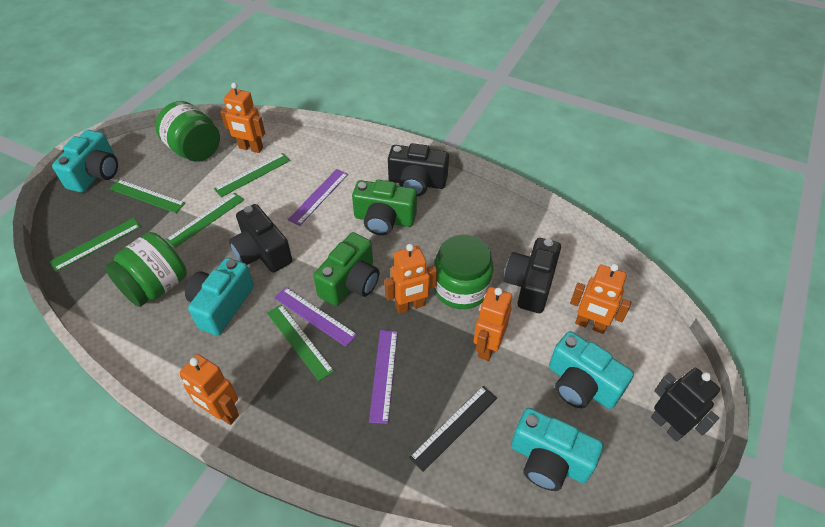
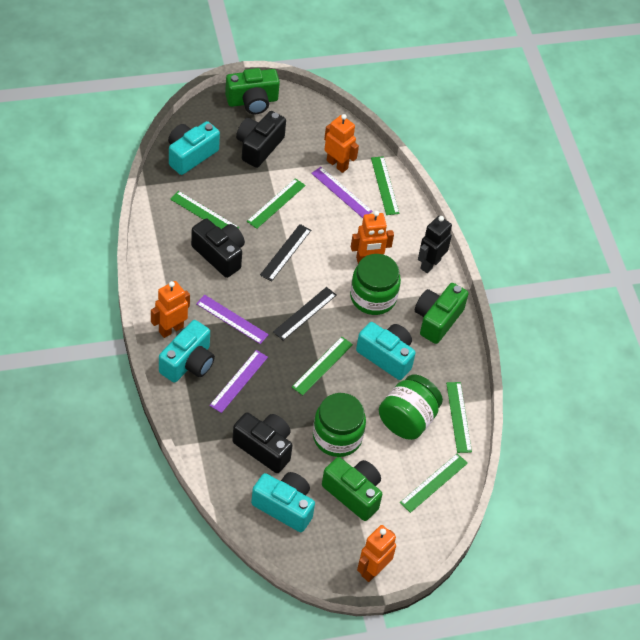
black ruler: 1 -> 2
green camera: 2 -> 3
green ruler: 5 -> 6
orange robot: 5 -> 4

